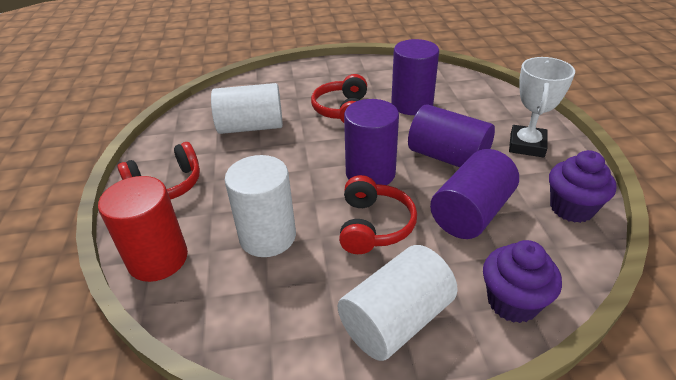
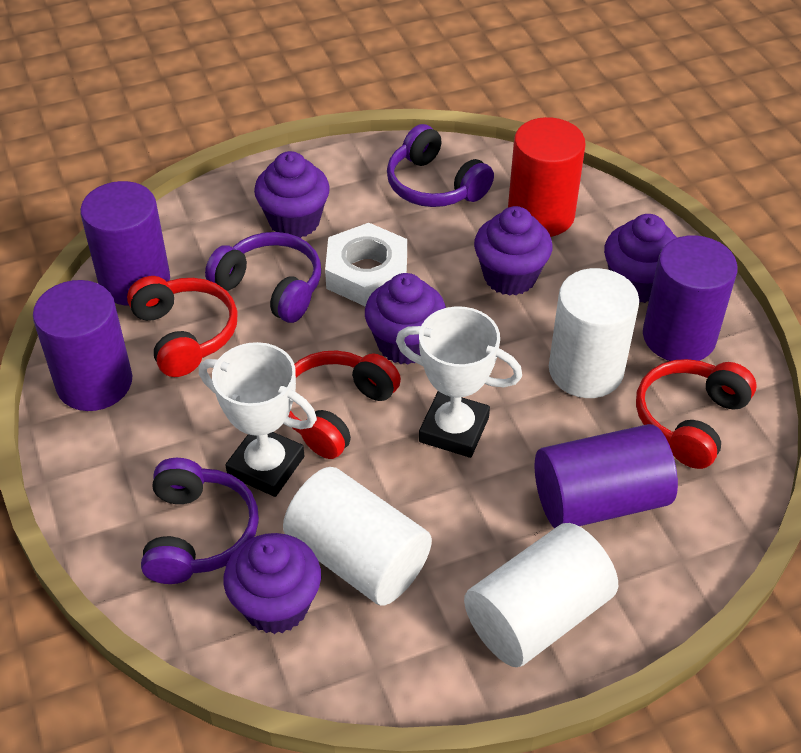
purple cupcake: 2 -> 5
purple headphones: 0 -> 3
white nut: 0 -> 1
white trophy: 1 -> 2

